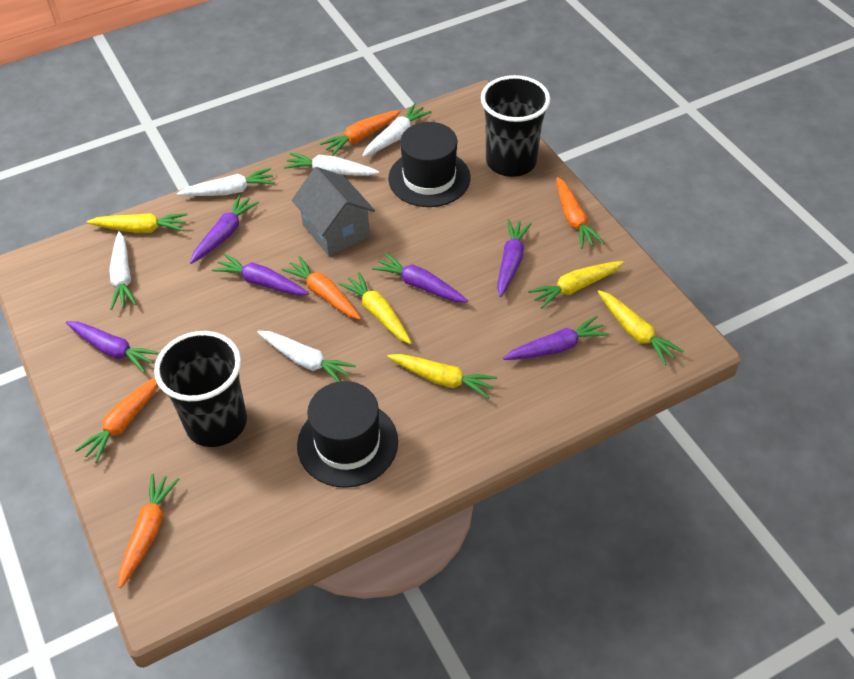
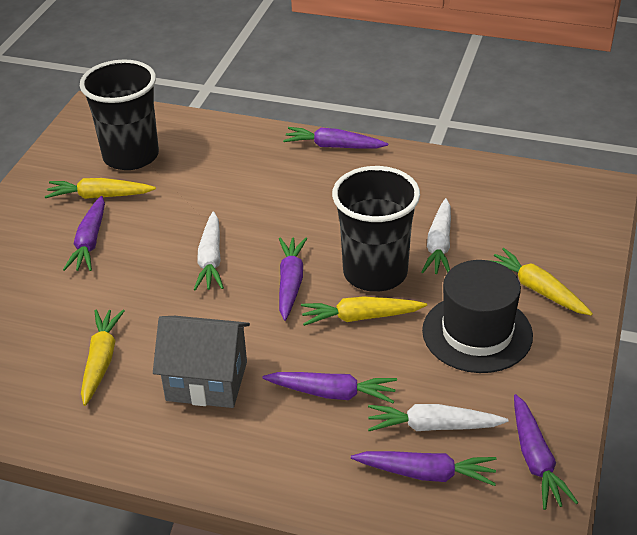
black hat: 2 -> 1
orange carrot: 5 -> 0
white carrot: 5 -> 3
yellow carrot: 5 -> 4

